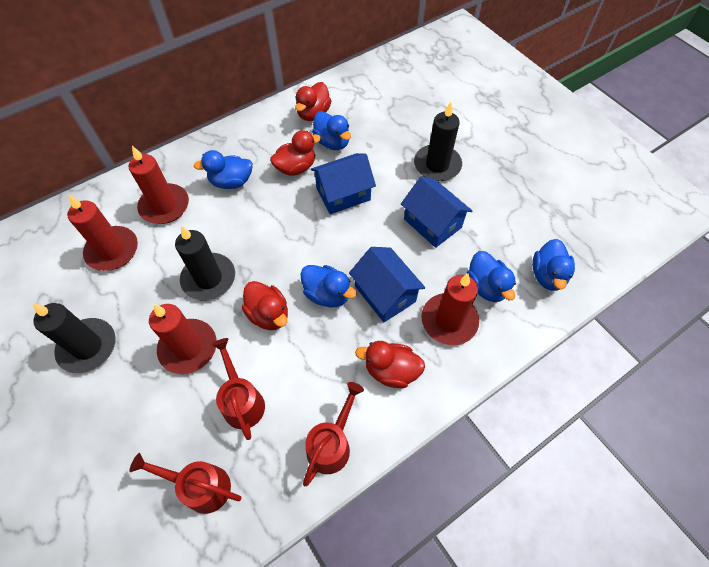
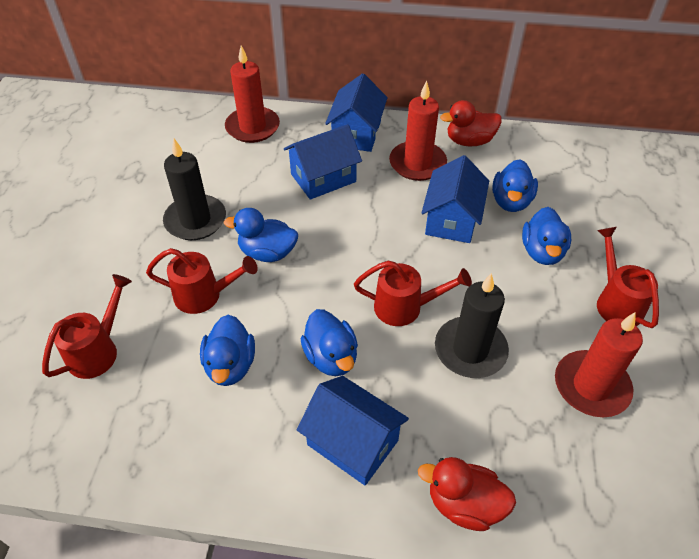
black candle: 3 -> 2
blue house: 3 -> 4
red candle: 4 -> 3
red duck: 4 -> 2
red watering can: 3 -> 4

